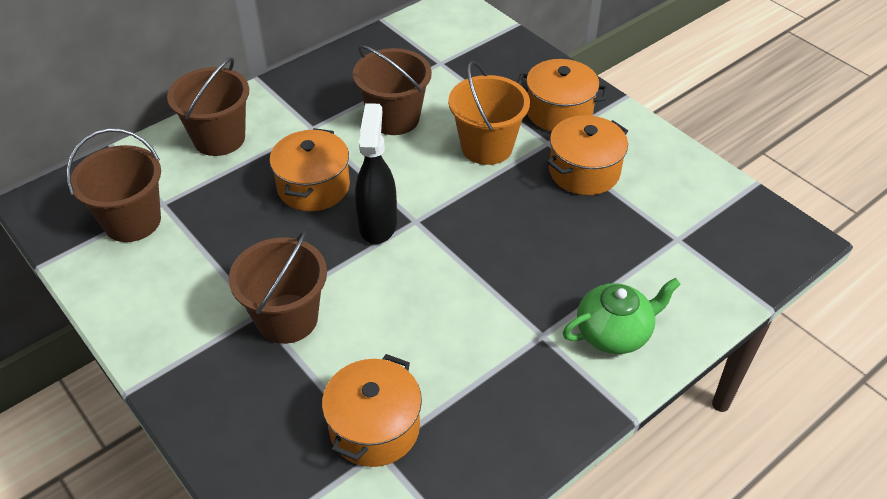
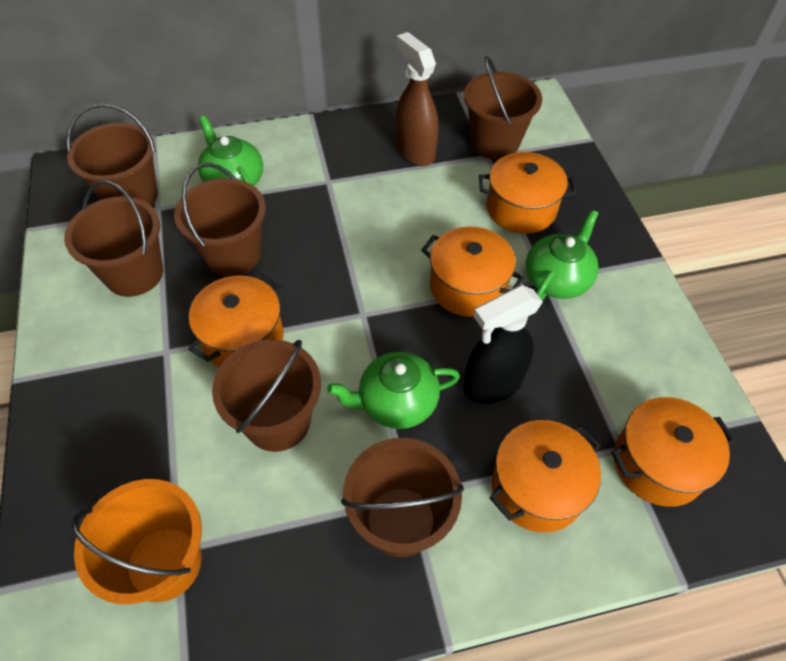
brown bucket: 4 -> 6
brown spray bottle: 0 -> 1
green teapot: 1 -> 3
orange pot: 4 -> 5

